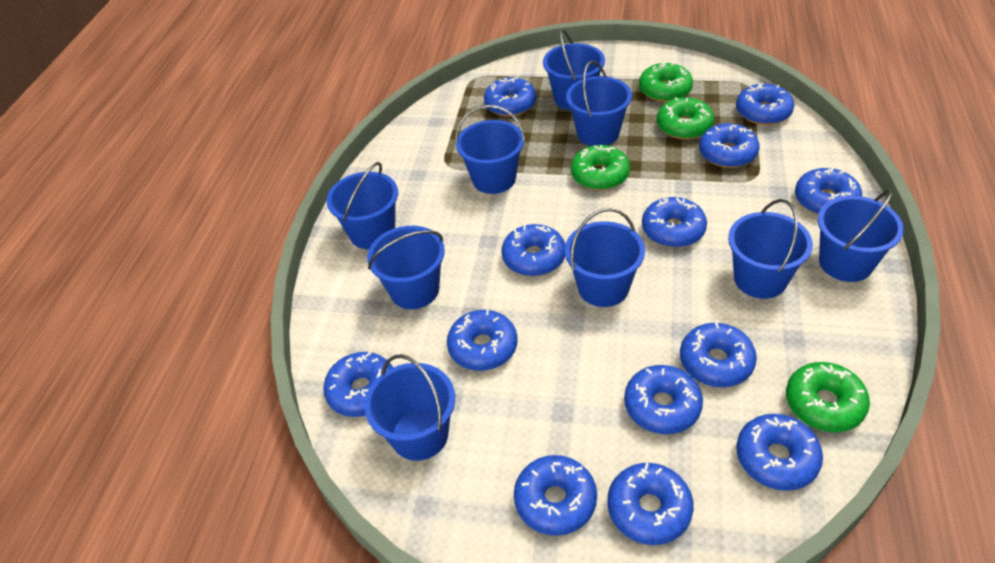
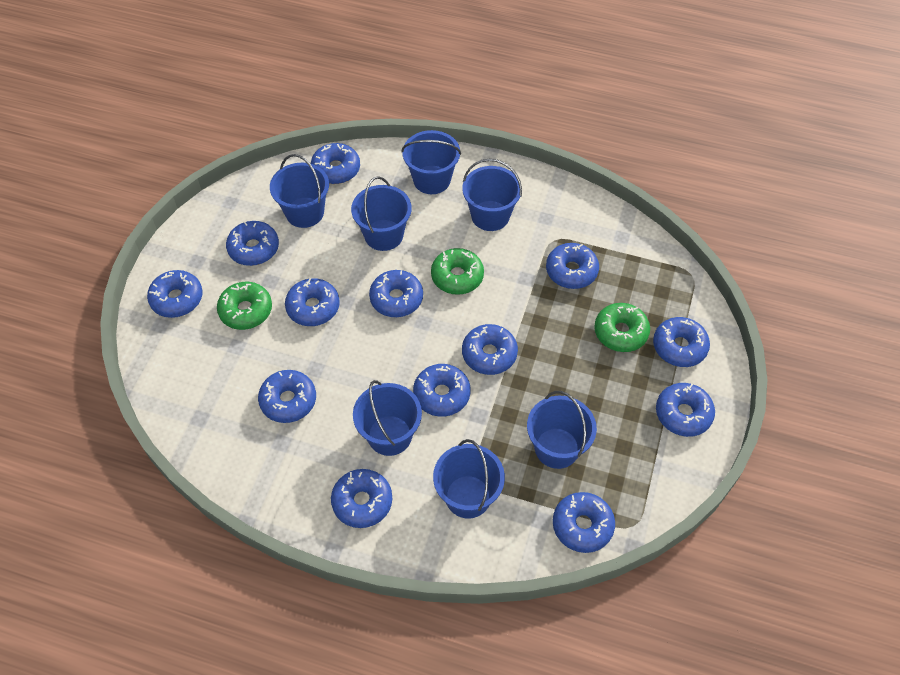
blue bucket: 9 -> 7
green donut: 4 -> 3

